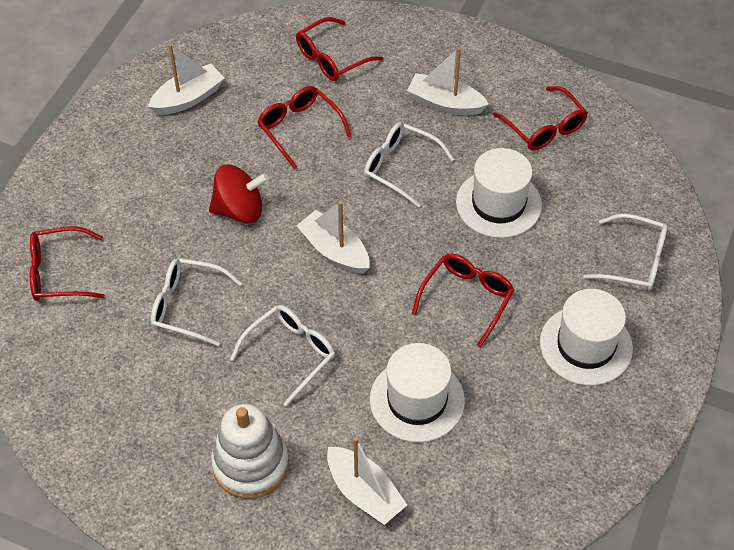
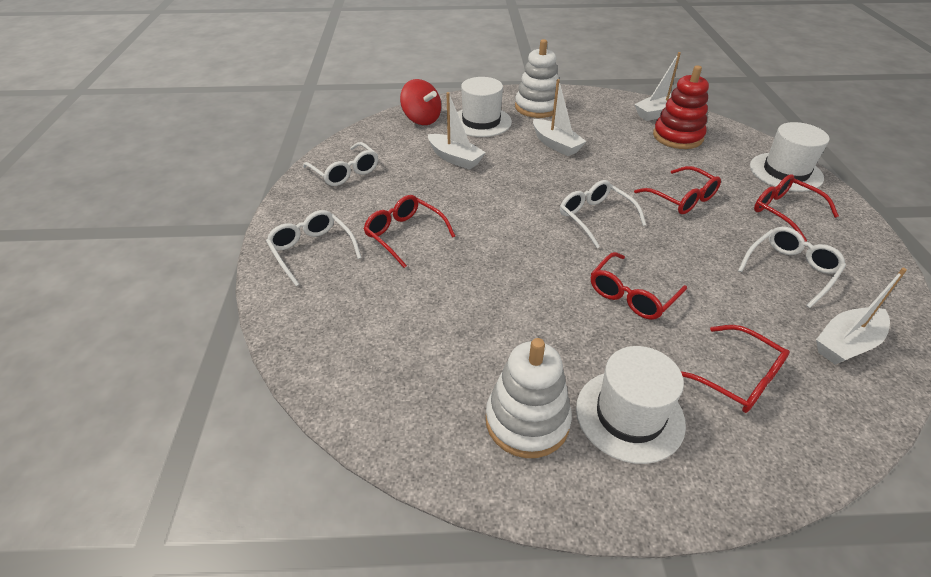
red stacking toy: 0 -> 1
white stacking toy: 1 -> 2

